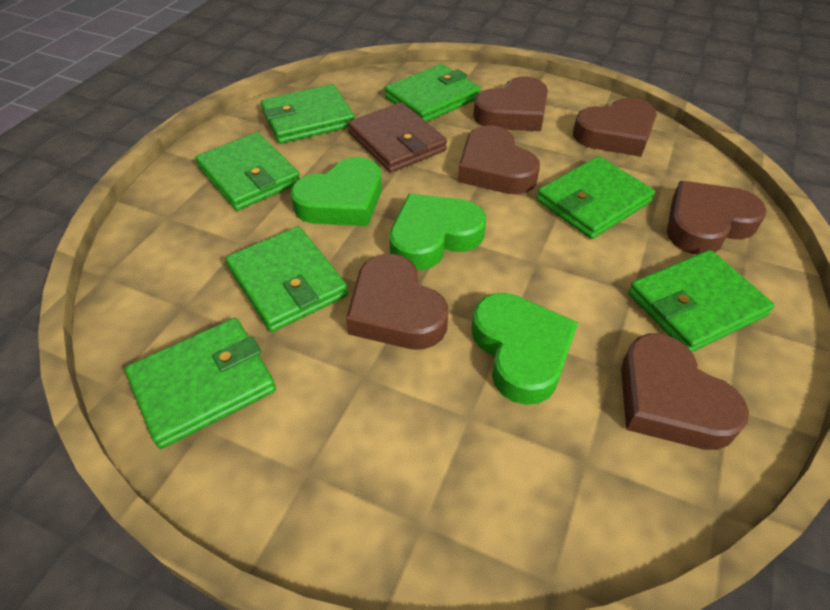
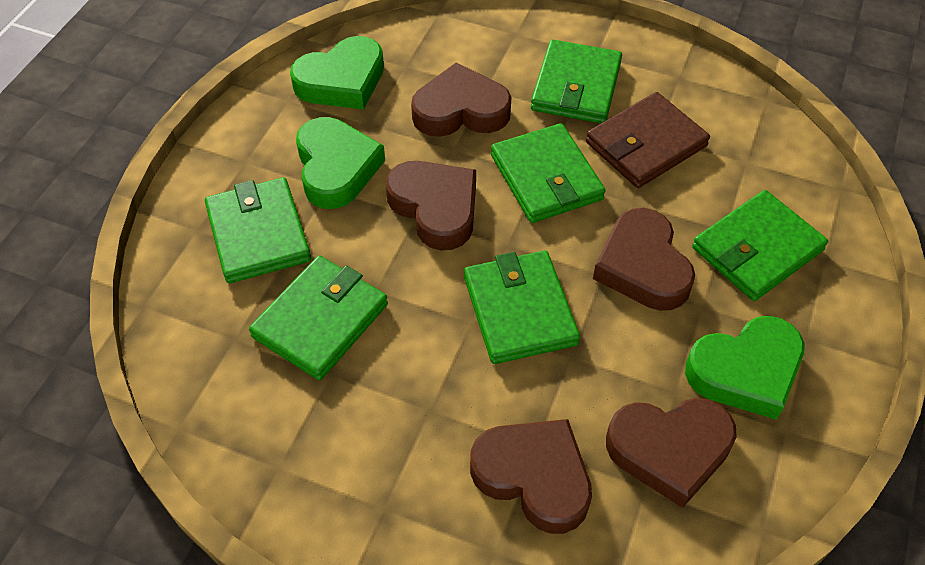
brown heart: 6 -> 5
green wallet: 7 -> 6

